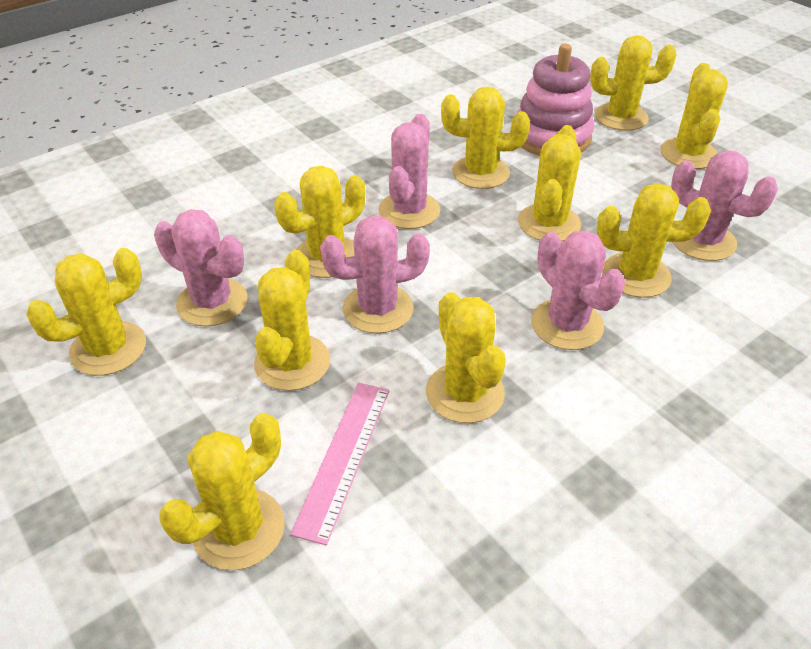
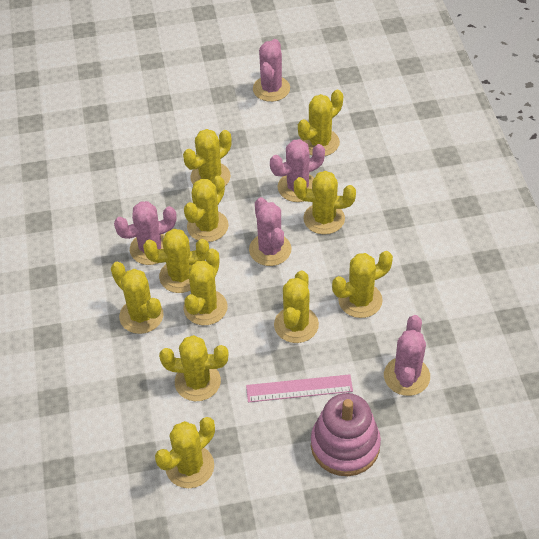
yellow cactus: 10 -> 11

